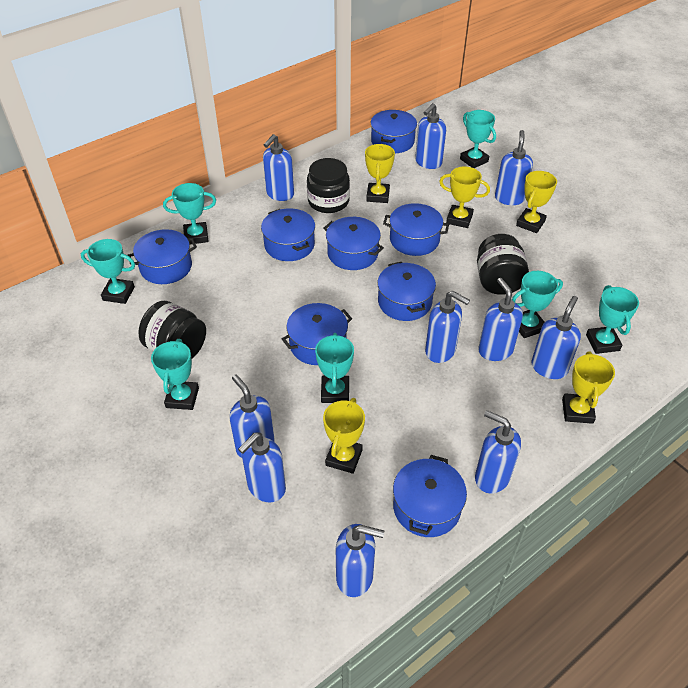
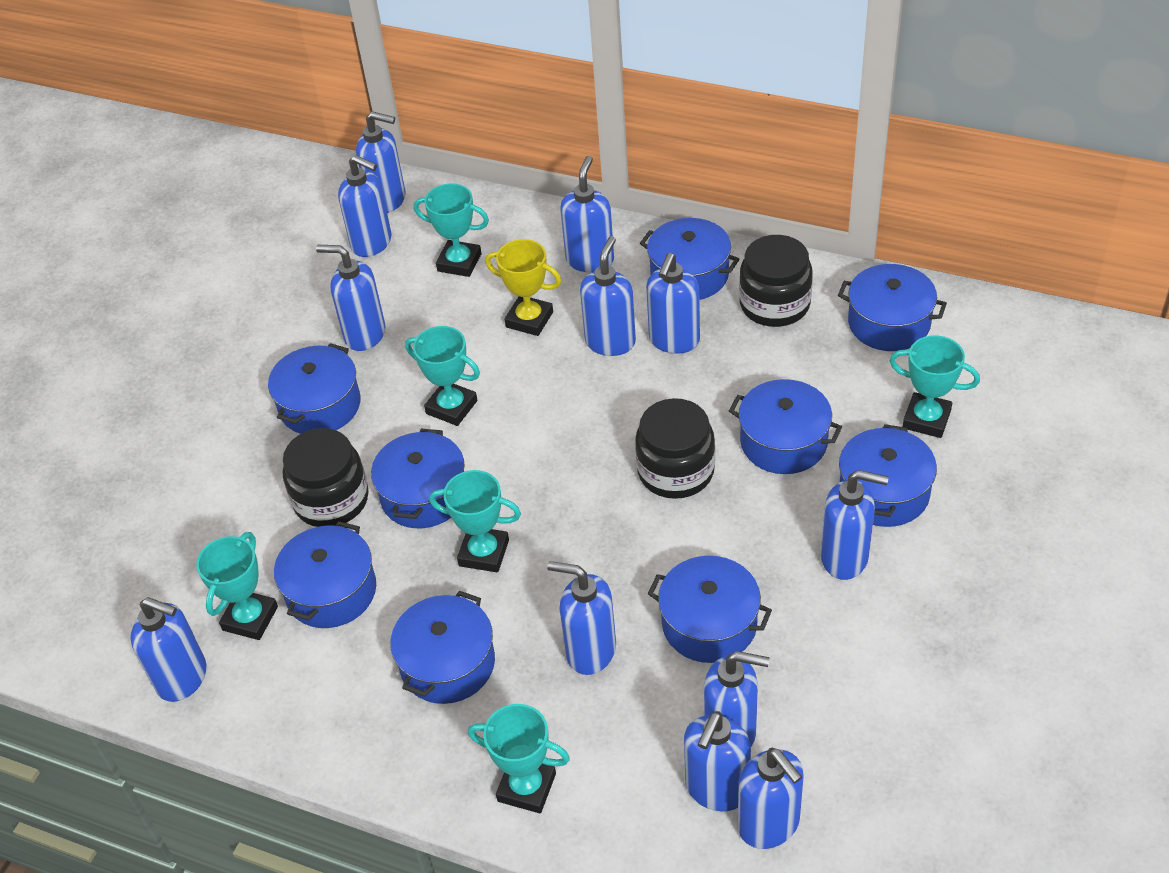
blue pot: 8 -> 9
blue soap dispenser: 10 -> 12
turquoise trophy: 7 -> 6
yellow trophy: 5 -> 1

